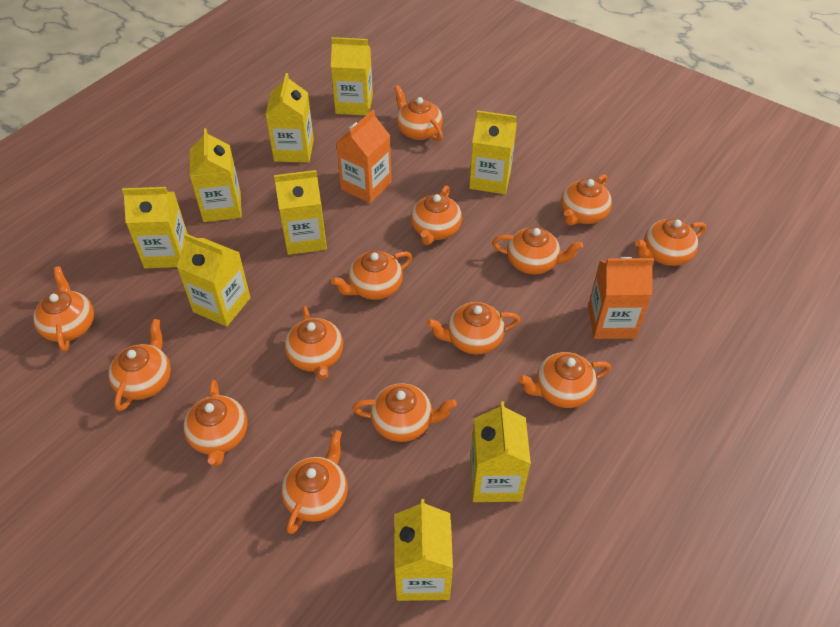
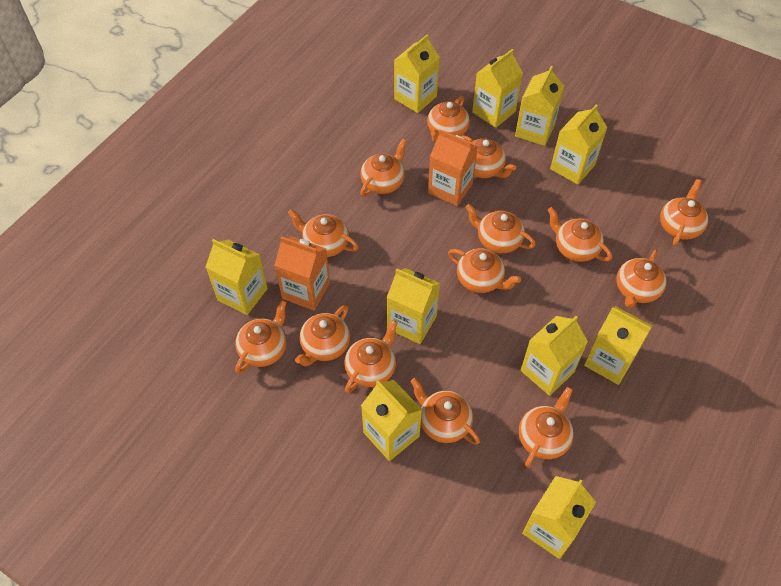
yellow carton: 9 -> 10

